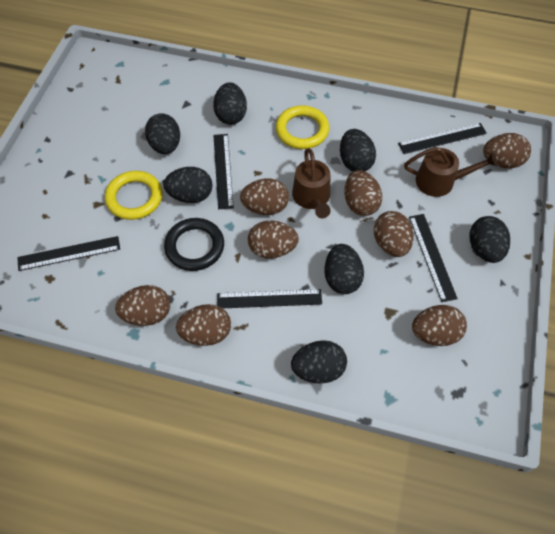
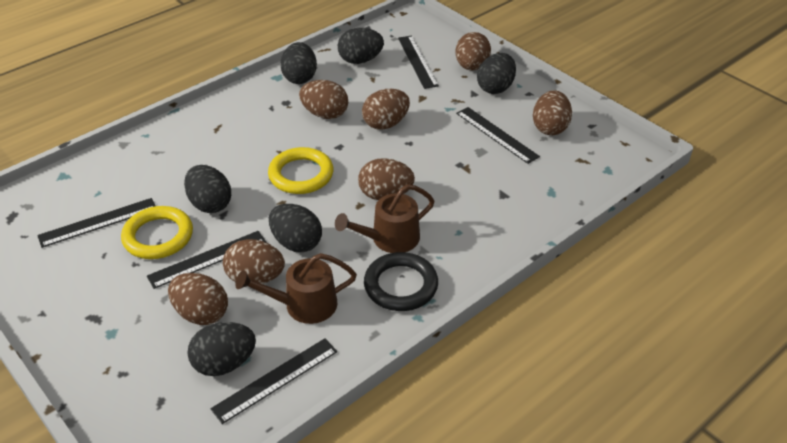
black egg: 7 -> 6
brown egg: 8 -> 7

